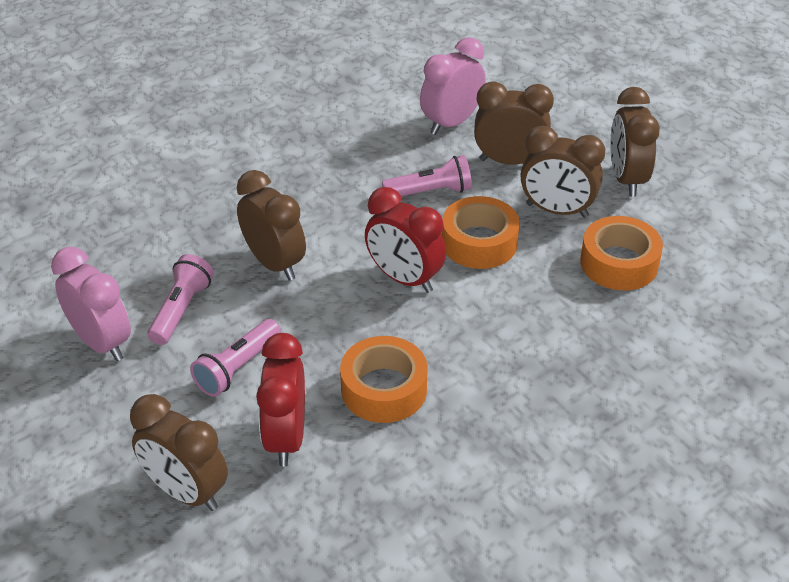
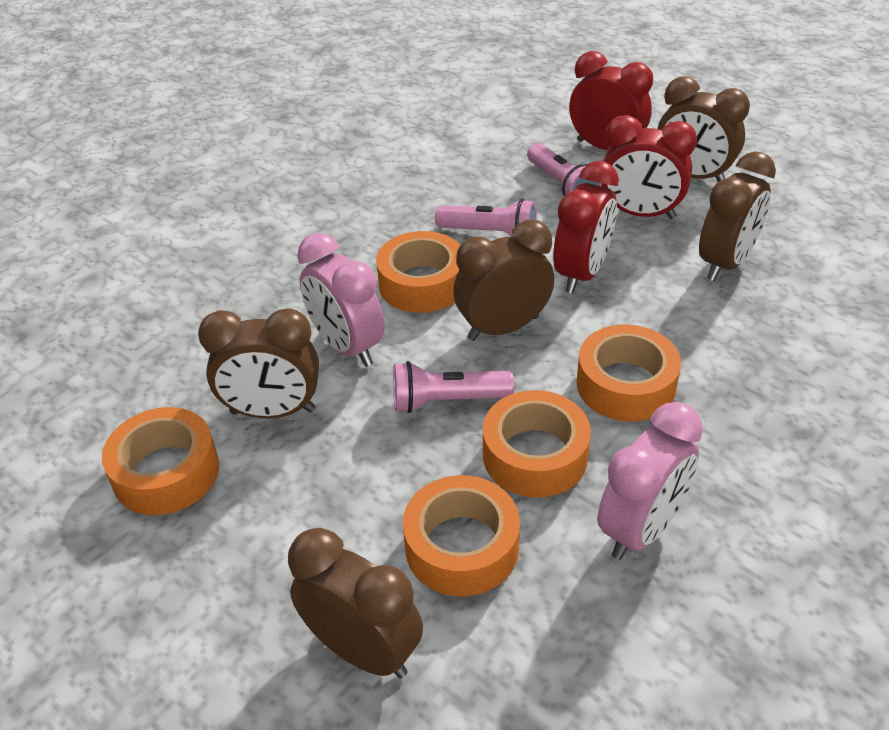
orange tape: 3 -> 5
red clock: 2 -> 3

